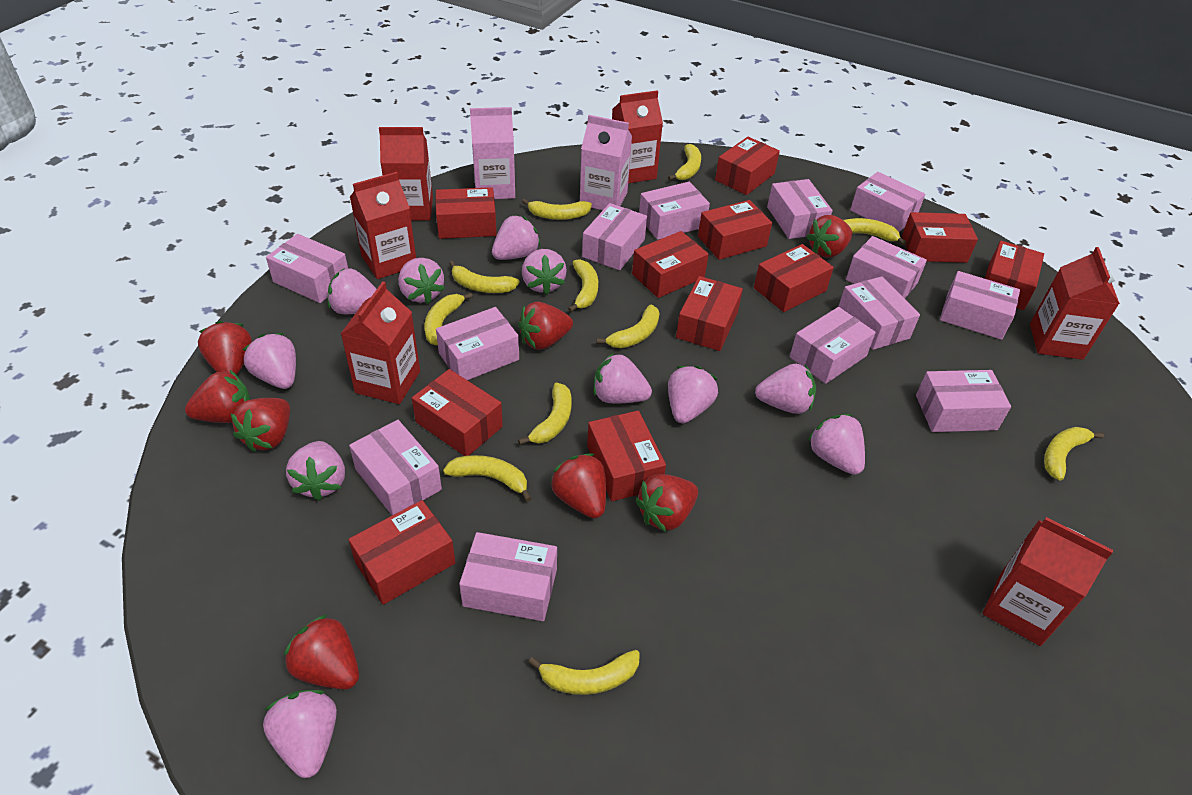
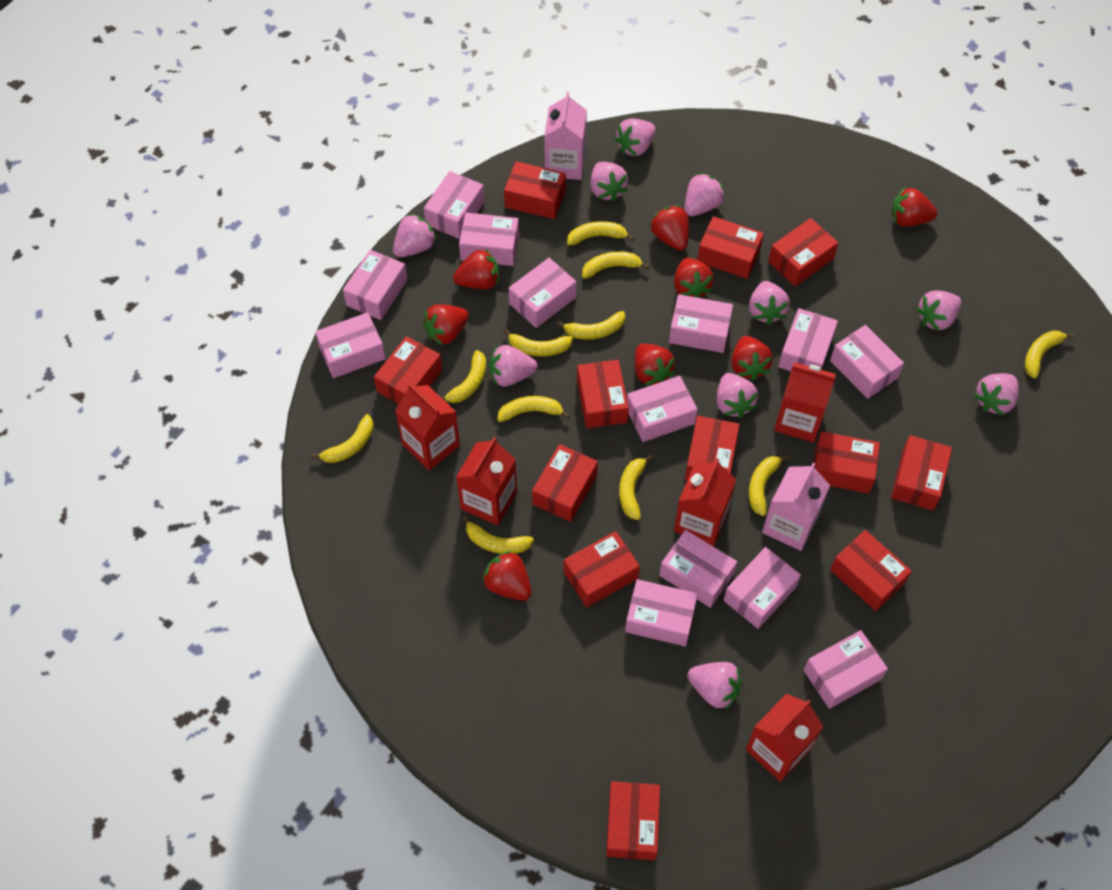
pink strawberry: 11 -> 10
red box: 11 -> 12
red carton: 6 -> 5

